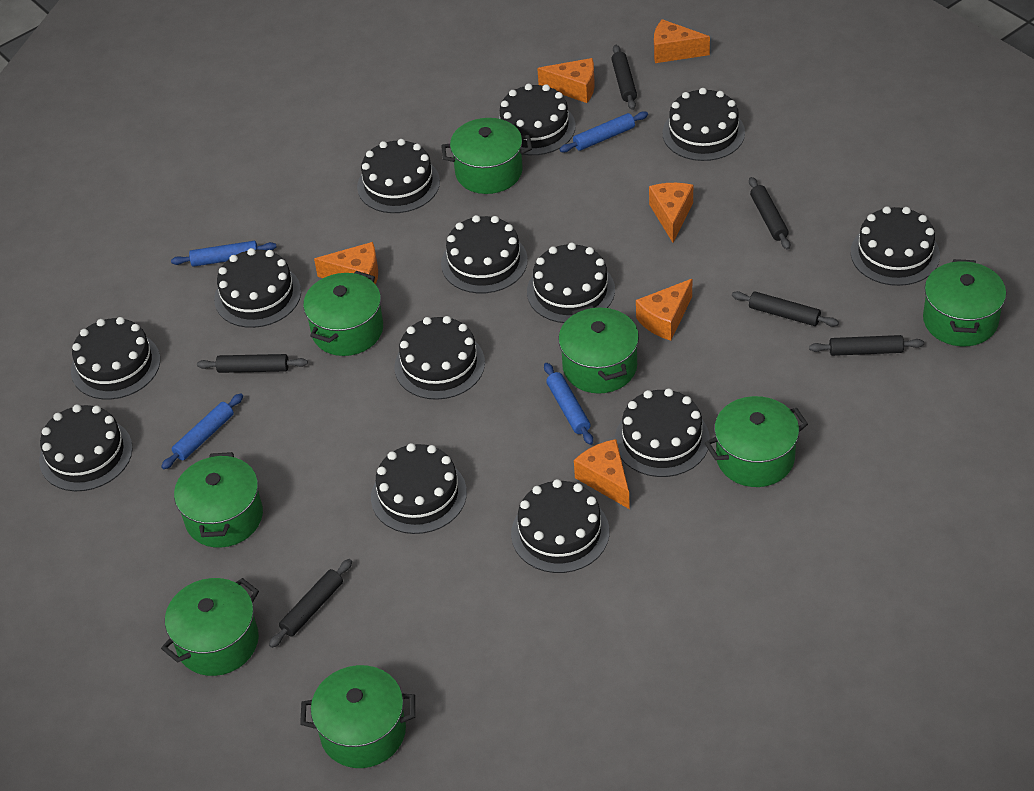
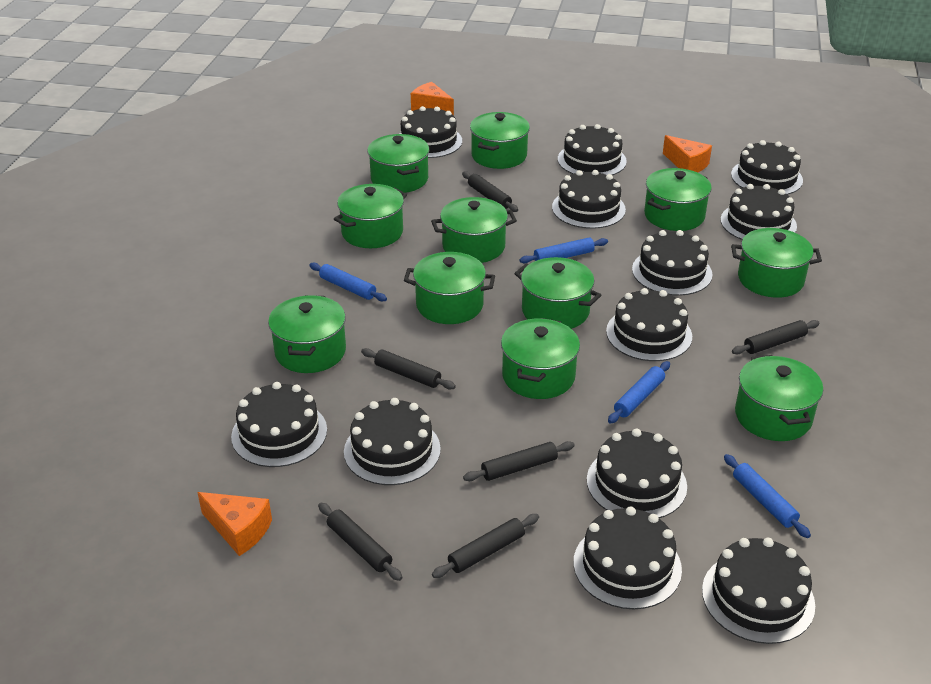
black cake: 13 -> 12
green pot: 8 -> 11
orange cheese: 6 -> 3

